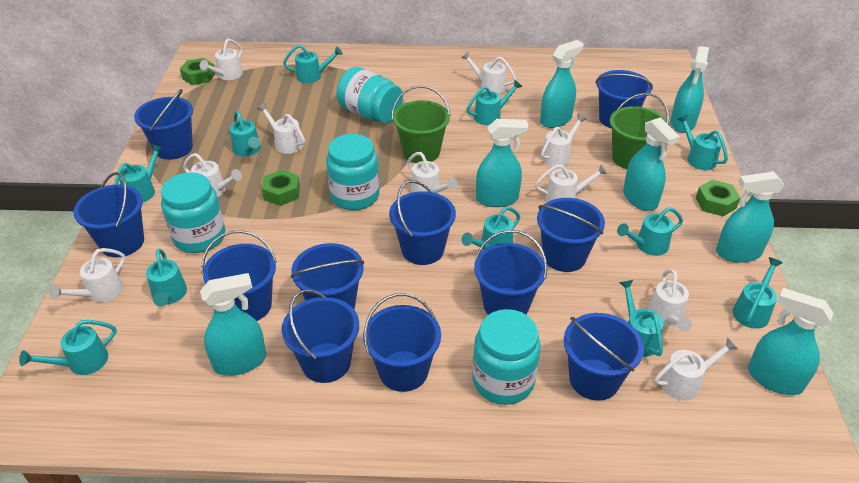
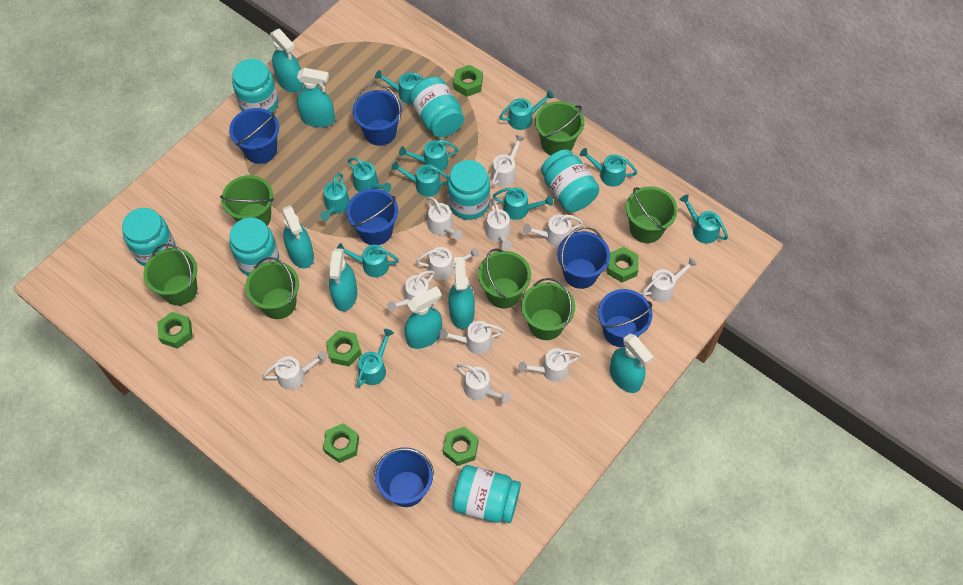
blue bucket: 11 -> 6
green bucket: 2 -> 7
green nut: 3 -> 6
turquoise jar: 4 -> 7
white watering can: 10 -> 11

